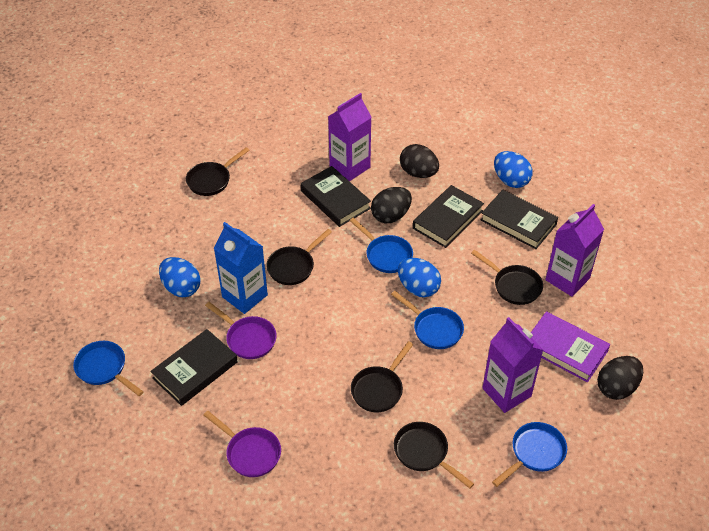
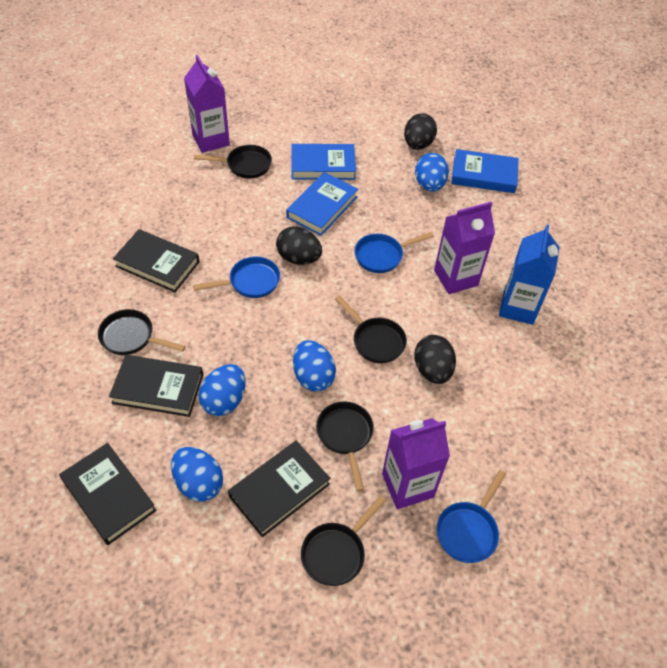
blue book: 0 -> 3
blue egg: 3 -> 4
blue pan: 4 -> 3
purple book: 1 -> 0
purple pan: 2 -> 0

